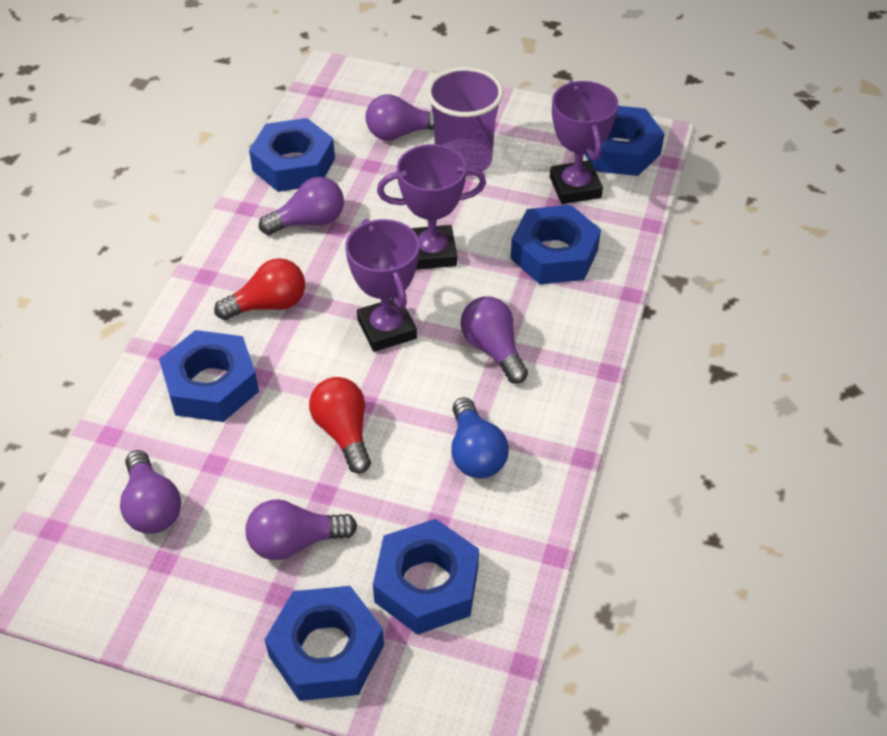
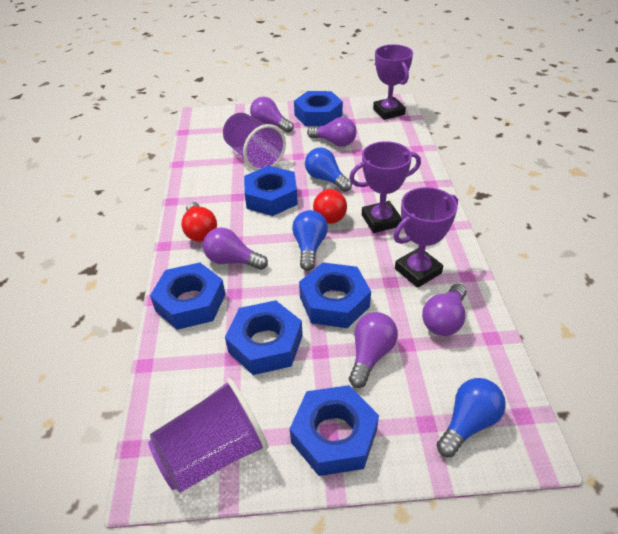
blue light bulb: 1 -> 3
purple cup: 1 -> 2

